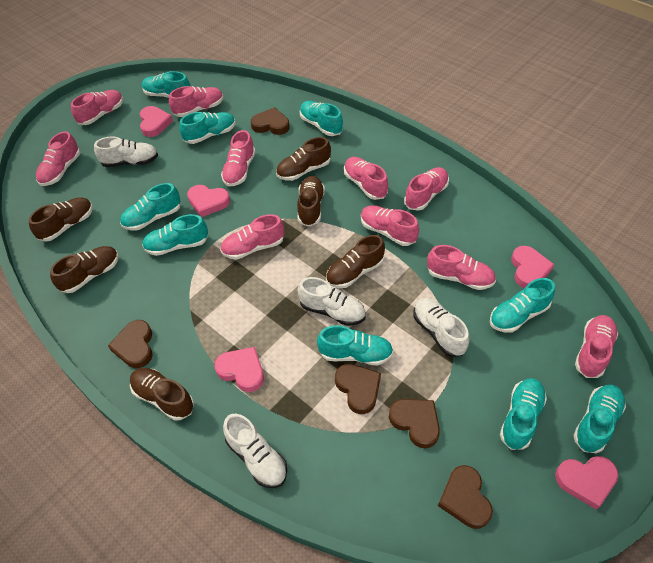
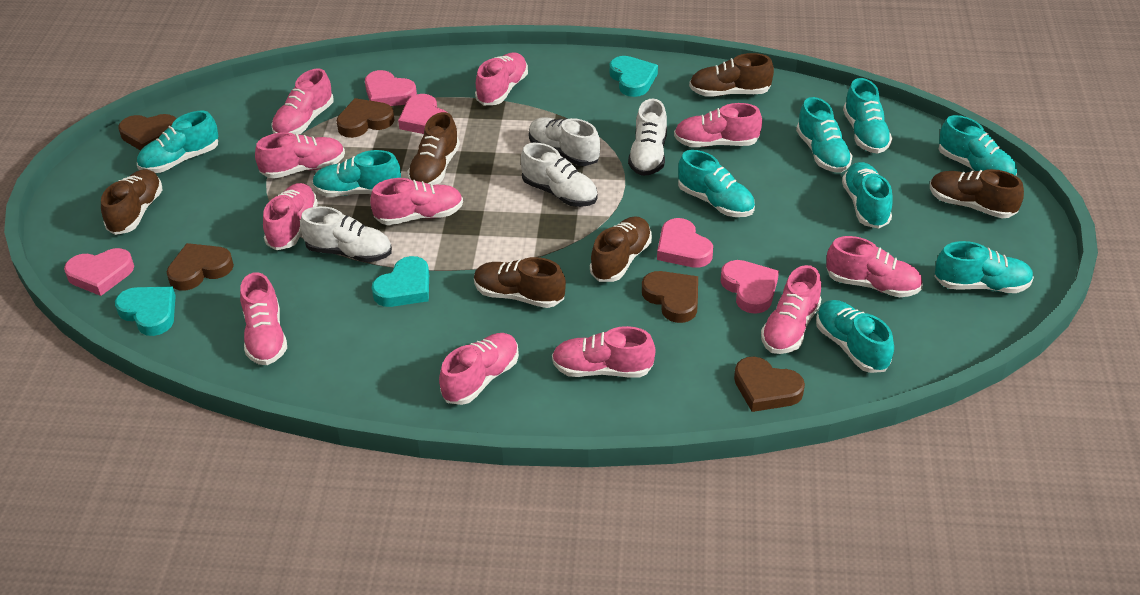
pink shoe: 10 -> 11
turquoise heart: 0 -> 3

